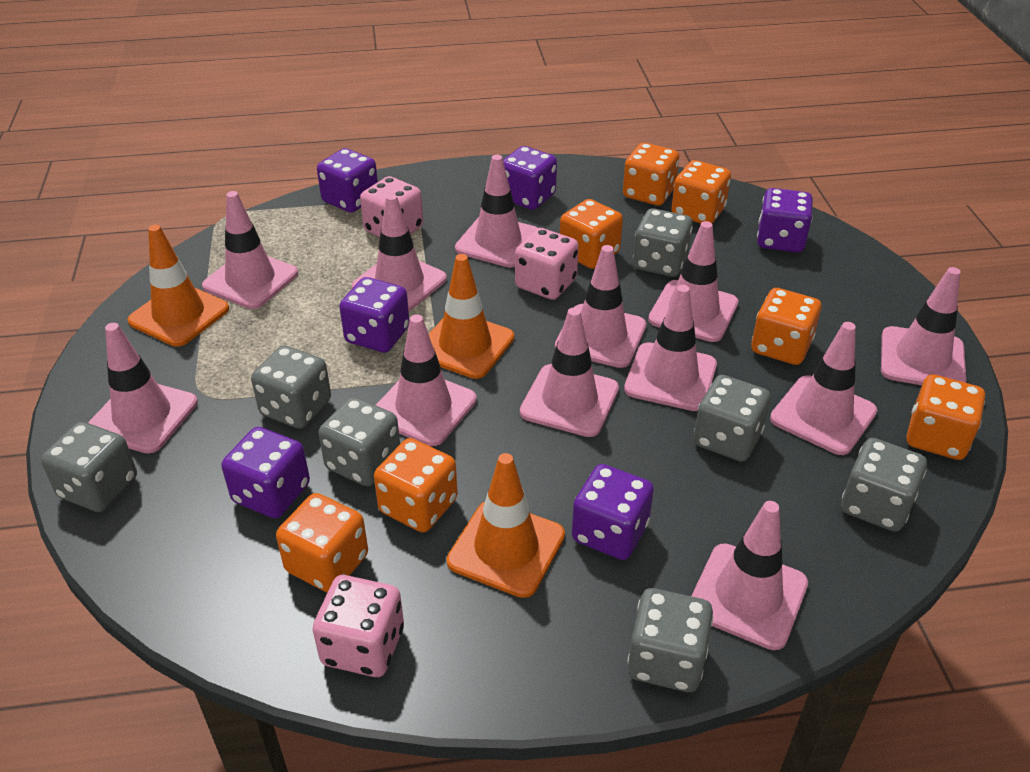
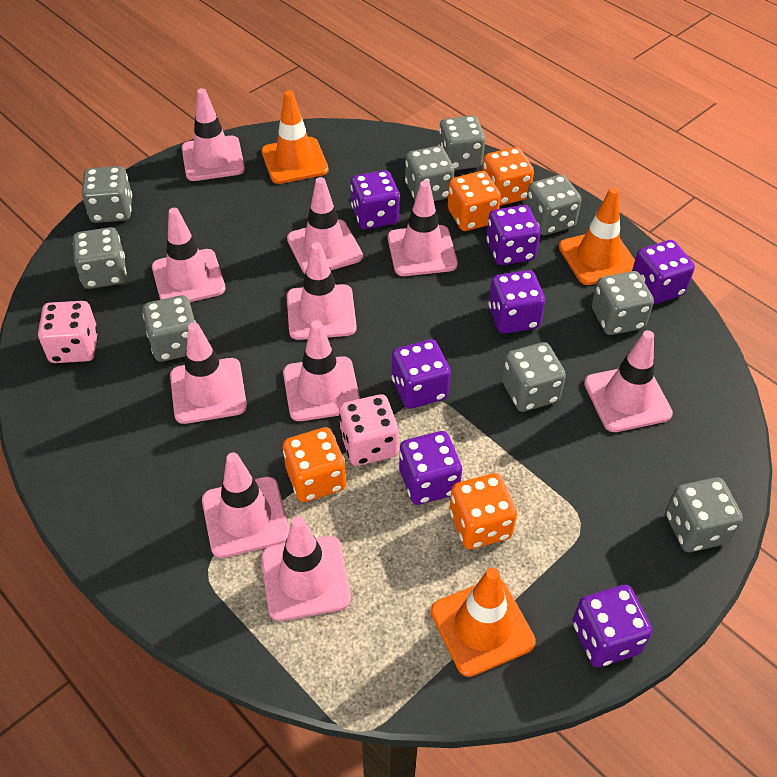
grey dice: 7 -> 9
orange dice: 7 -> 4
pink dice: 3 -> 2
pink traffic cone: 12 -> 10
purple dice: 6 -> 7

